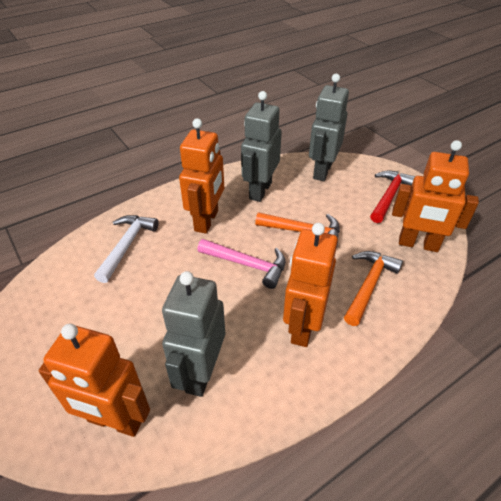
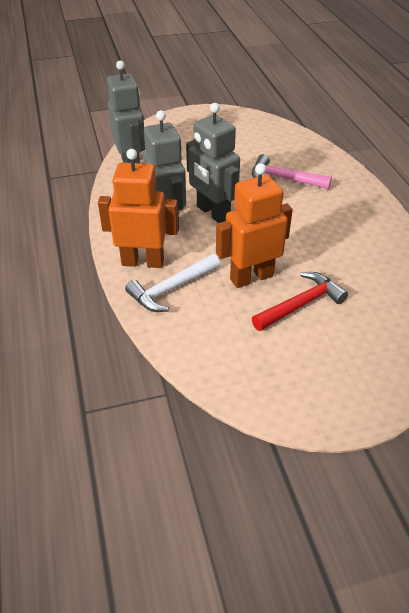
orange hammer: 2 -> 0
orange robot: 4 -> 2

